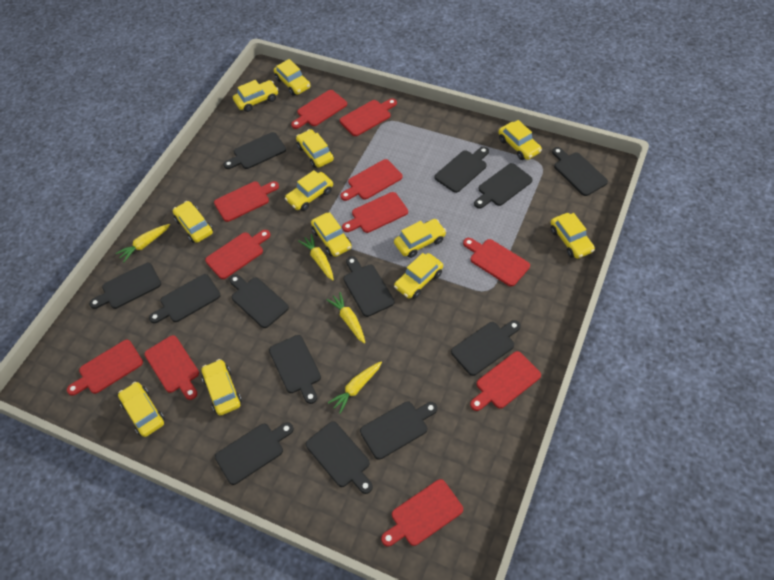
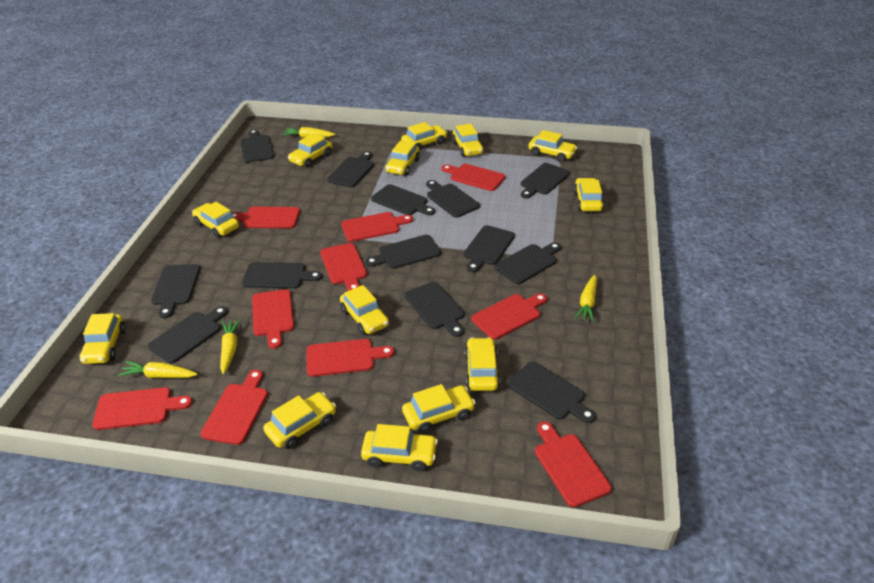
red cutting board: 11 -> 10
yellow car: 12 -> 13

